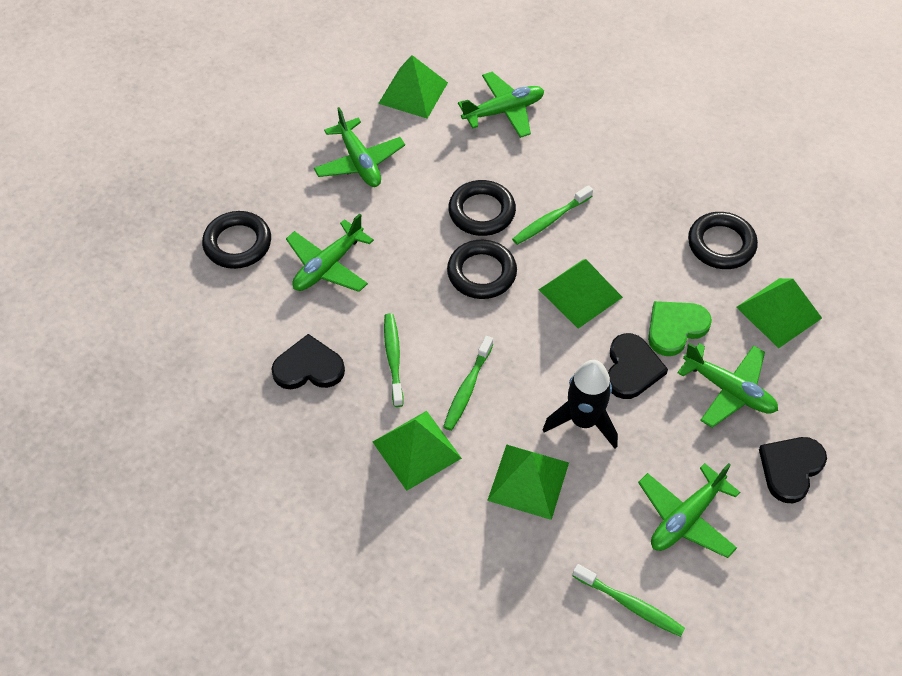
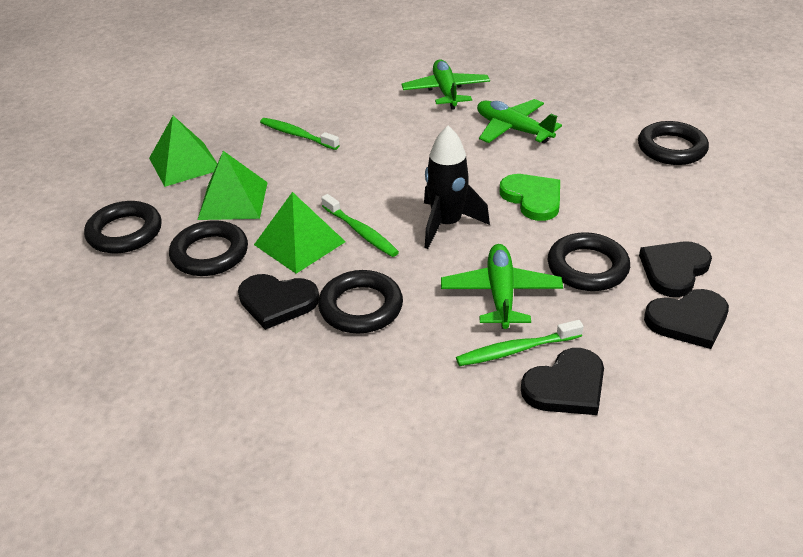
black heart: 3 -> 4
black ring: 4 -> 5
green plane: 5 -> 3
green pyramid: 5 -> 3
green toothbrush: 4 -> 3

